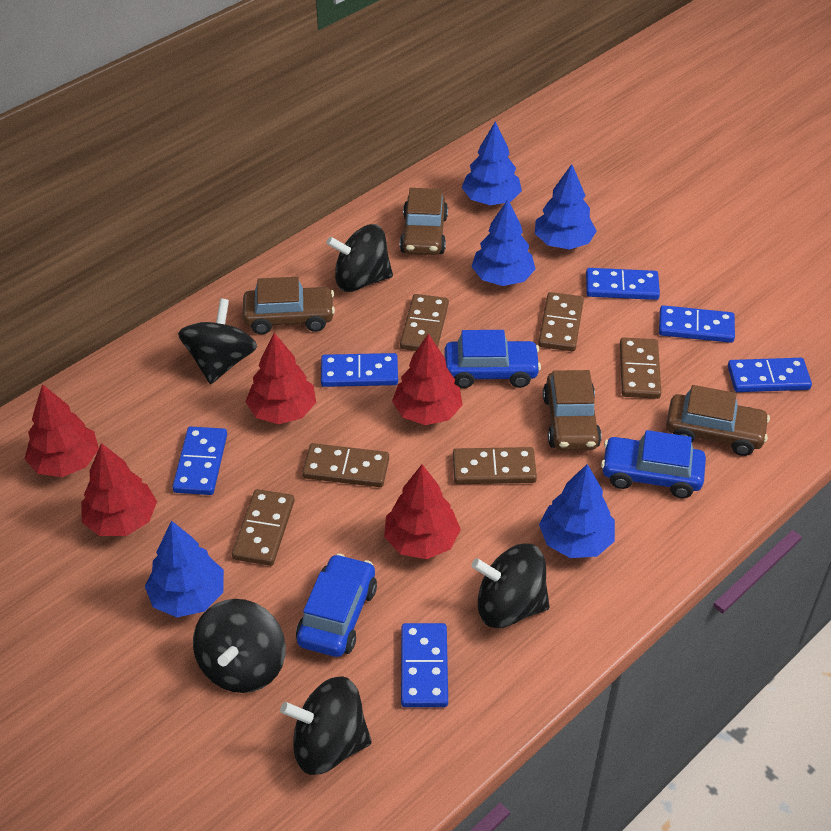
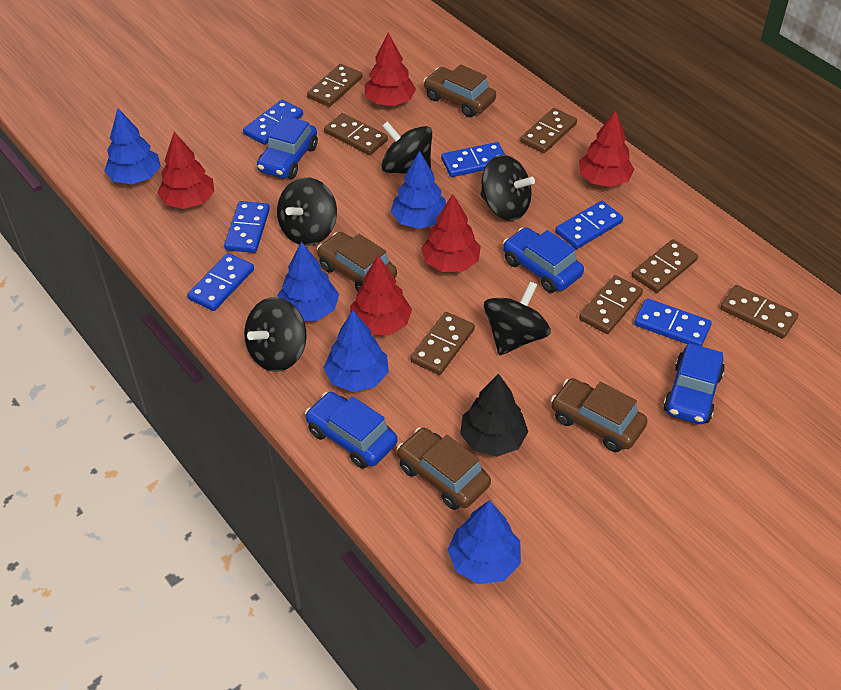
black tree: 0 -> 1
blue car: 3 -> 4
brown domino: 6 -> 7

